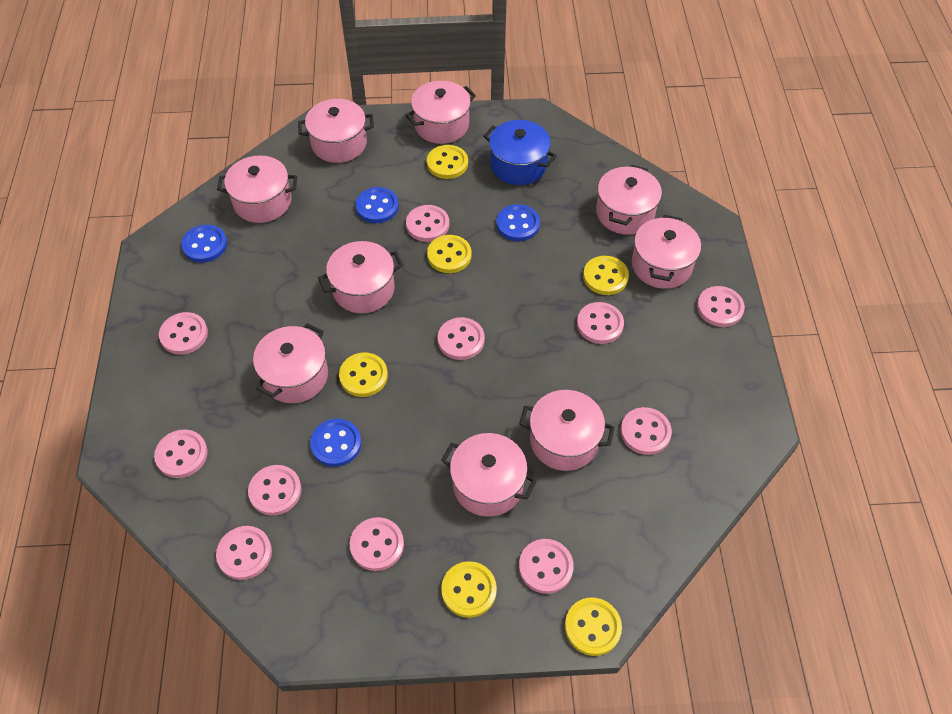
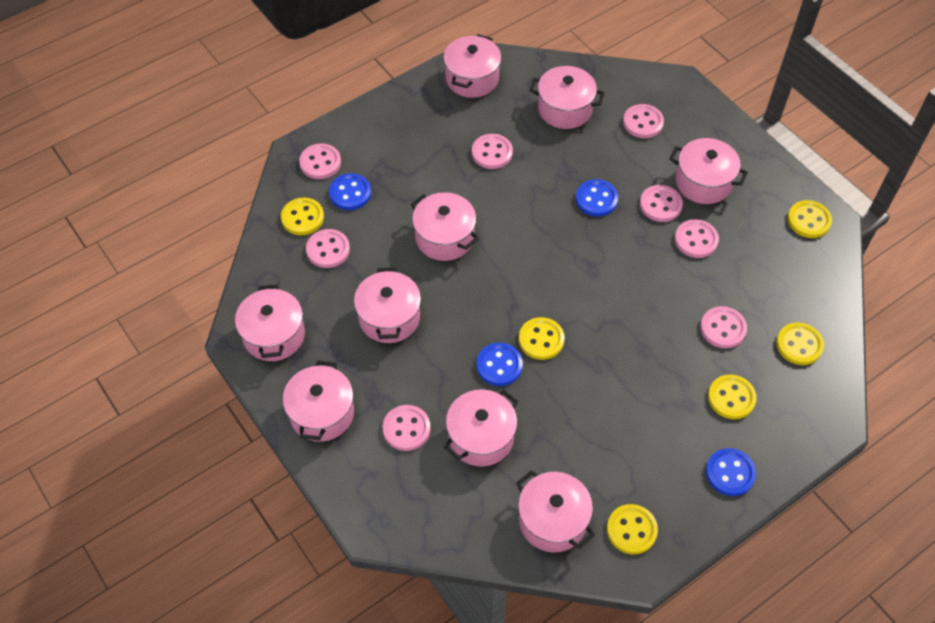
blue pot: 1 -> 0
pink button: 11 -> 8

